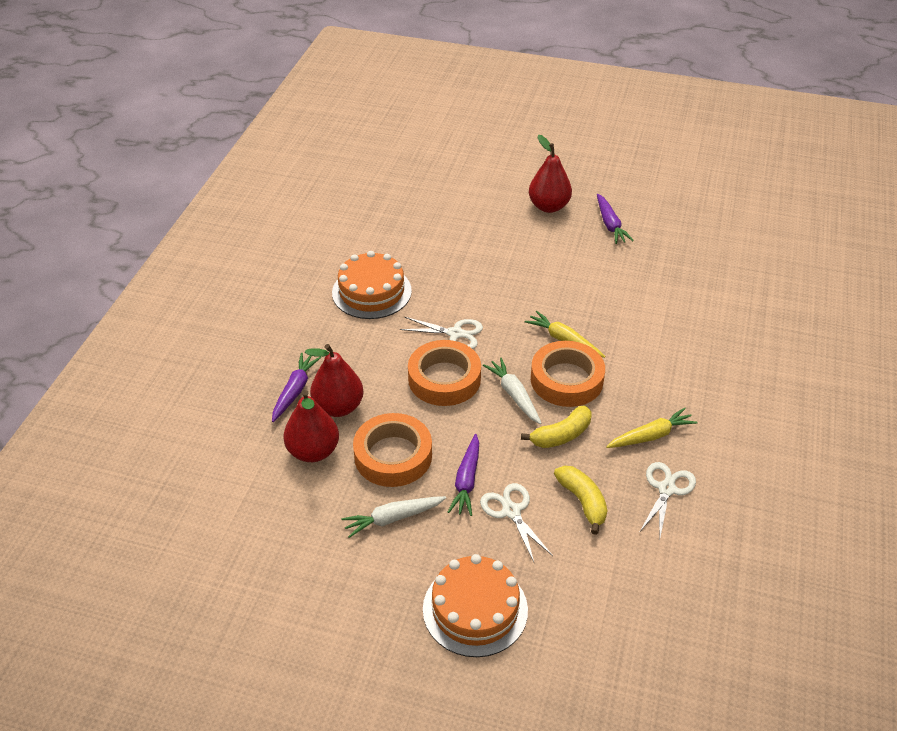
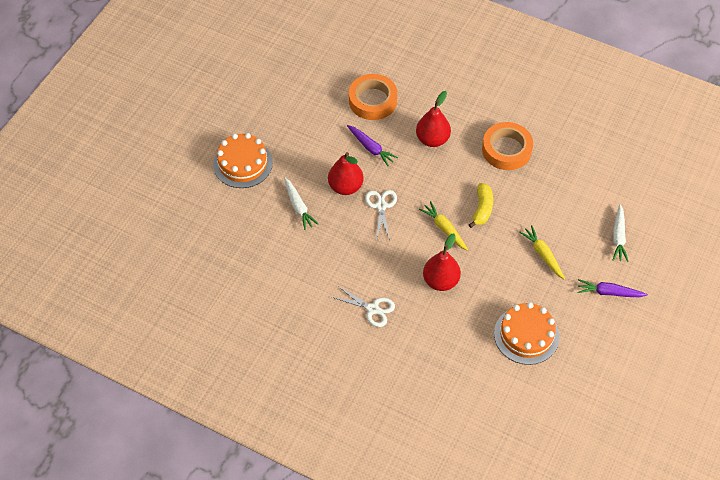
orange tape: 3 -> 2
purple carrot: 3 -> 2
white scissors: 3 -> 2
yellow banana: 2 -> 1

